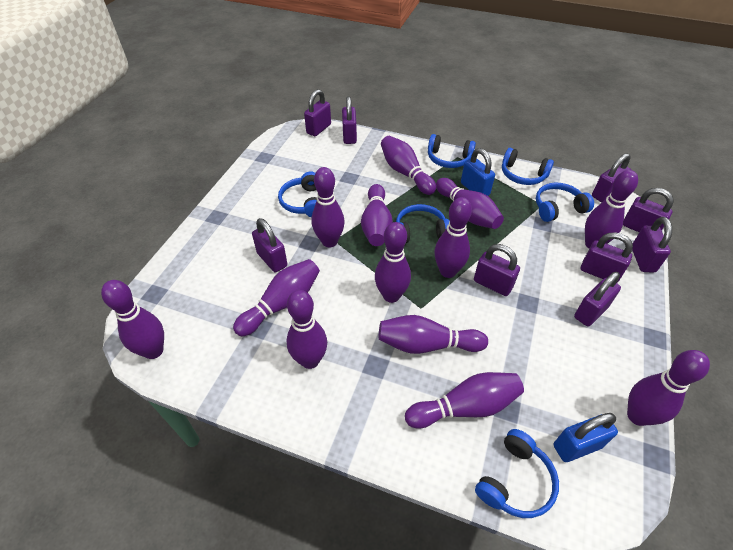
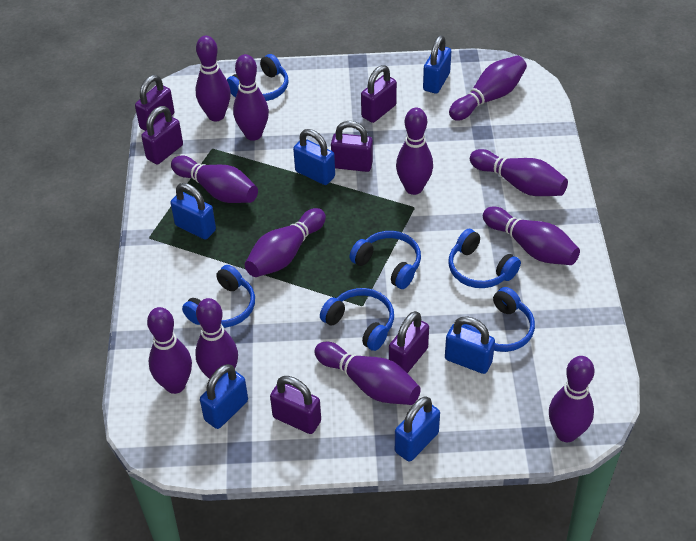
blue padlock: 2 -> 6
purple bowling pin: 13 -> 12
purple padlock: 9 -> 6

